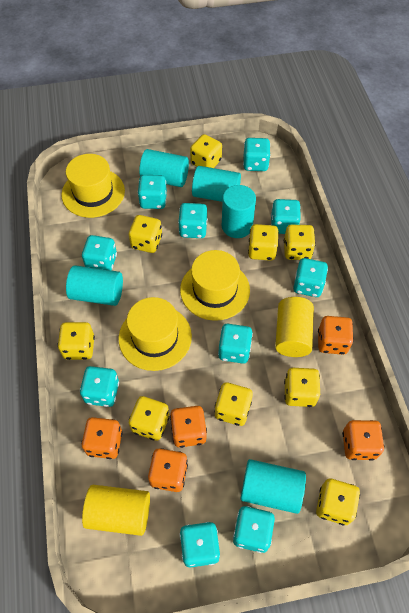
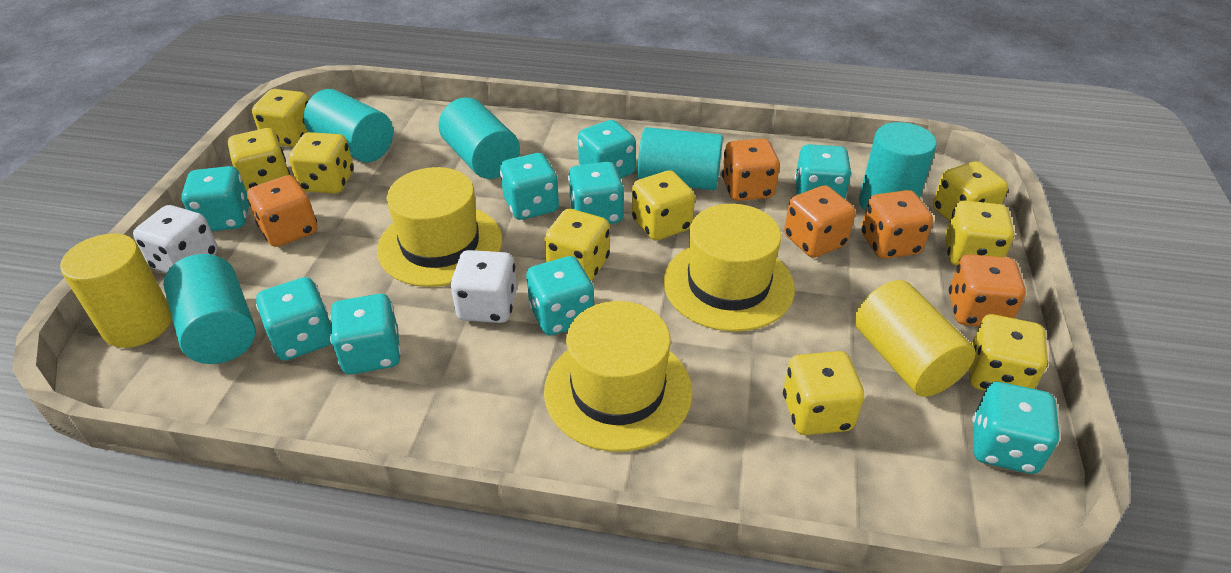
turquoise dice: 10 -> 9
white dice: 0 -> 2

